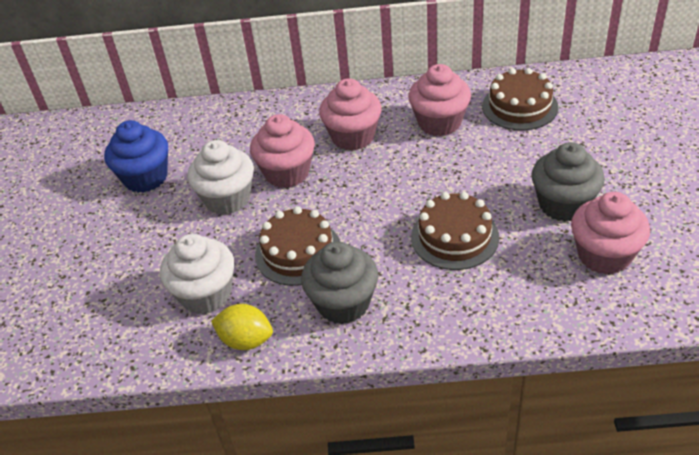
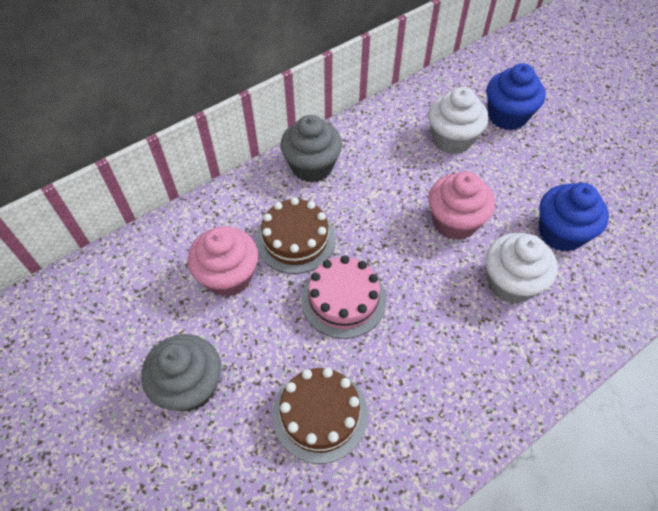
blue cupcake: 1 -> 2
brown cake: 3 -> 2
pink cake: 0 -> 1
pink cupcake: 4 -> 2
yellow lemon: 1 -> 0

